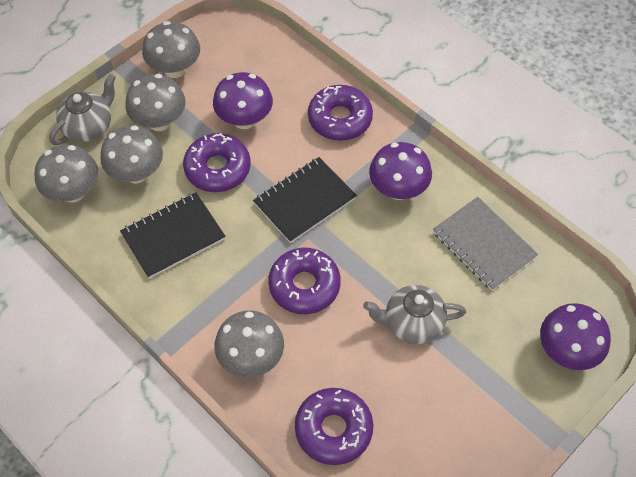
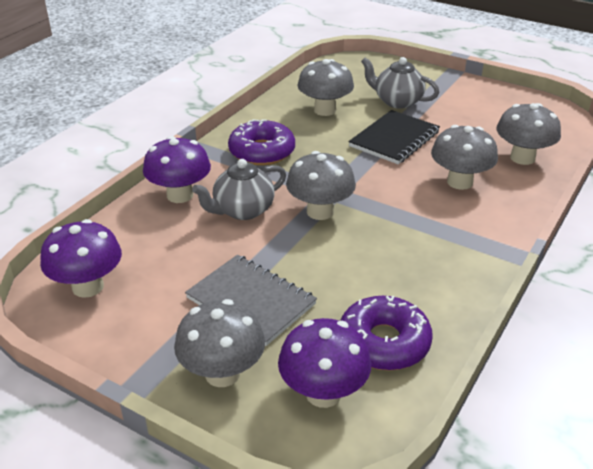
black notebook: 2 -> 1
purple donut: 4 -> 2

